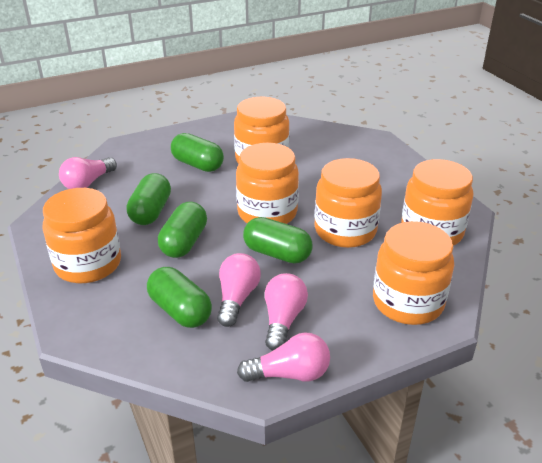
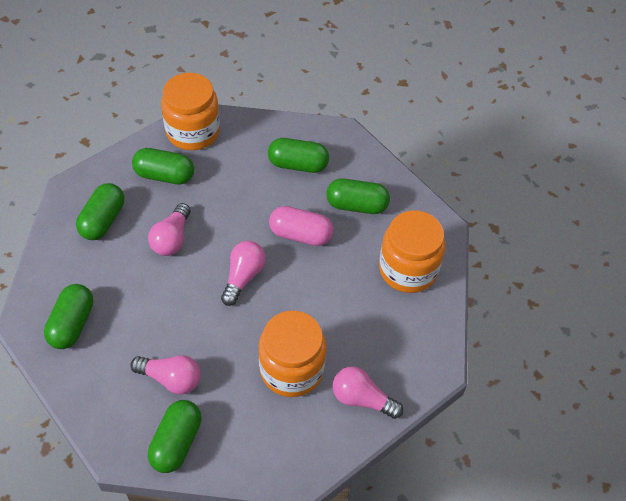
green capsule: 5 -> 6
orange jar: 6 -> 3
pink capsule: 0 -> 1

